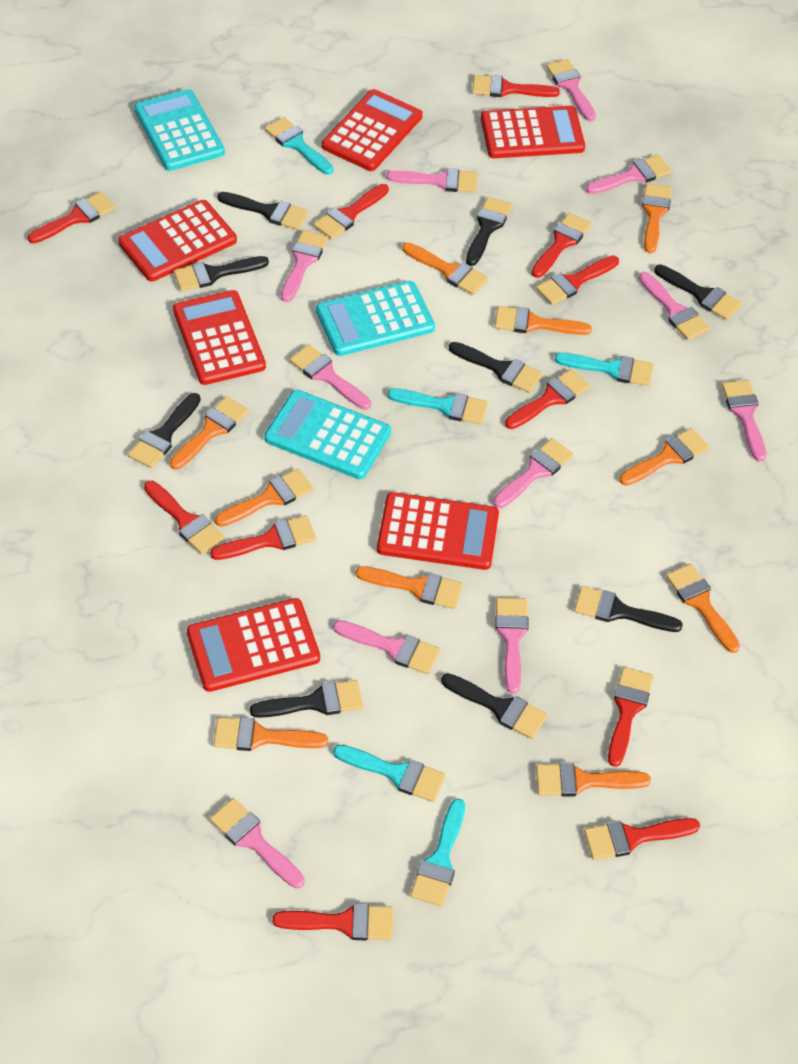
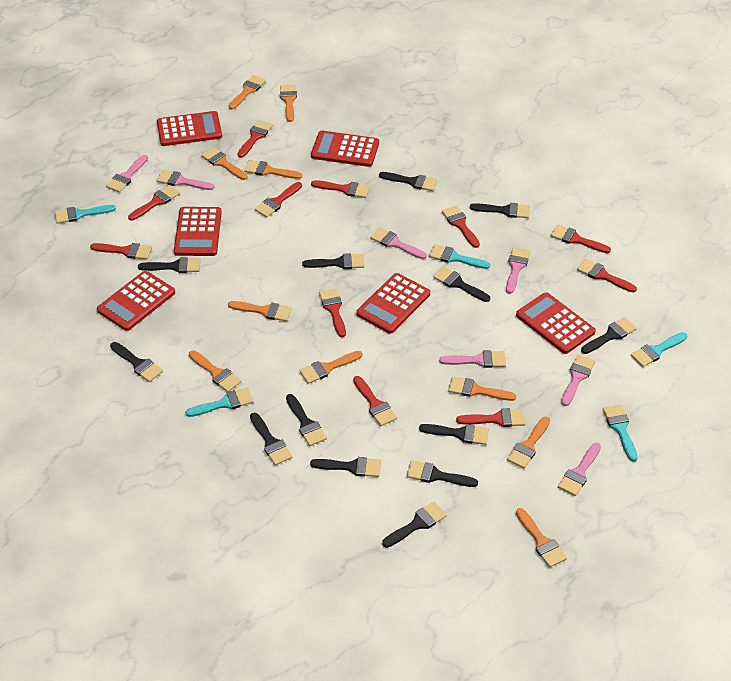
black brush: 9 -> 13
pink brush: 11 -> 7
turquoise calculator: 3 -> 0

